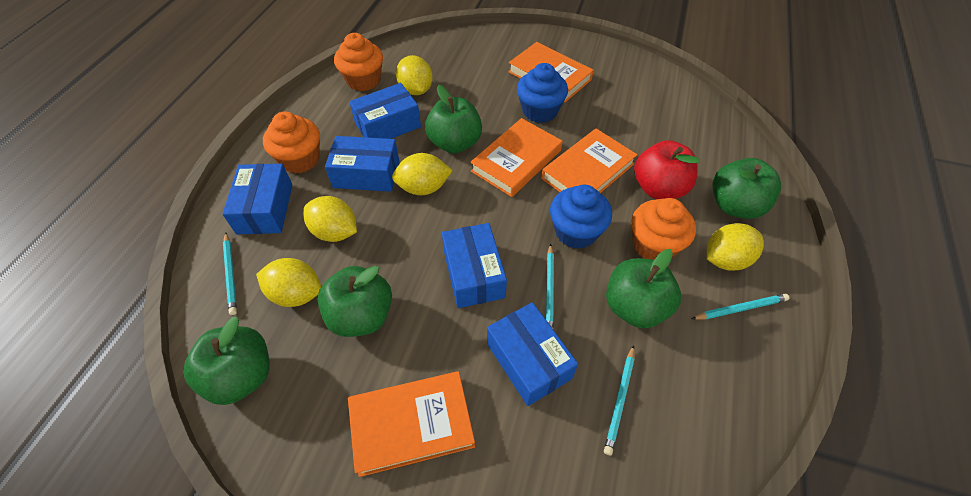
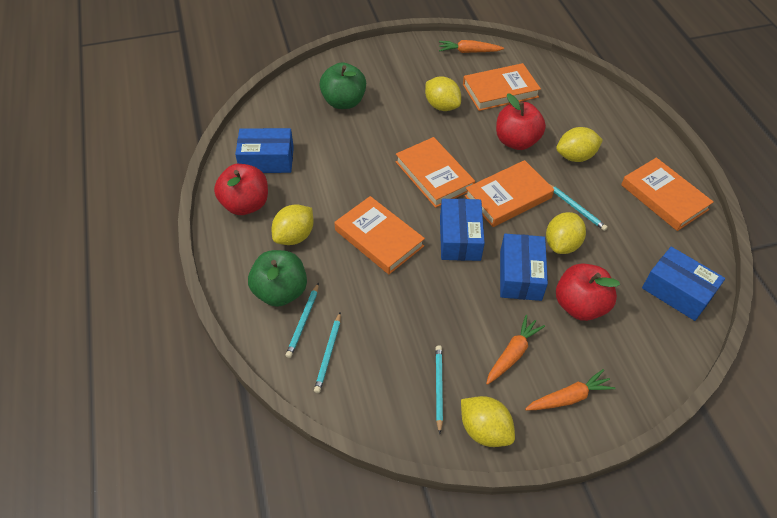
blue box: 5 -> 4
blue cupcake: 2 -> 0
green apple: 5 -> 2
orange book: 4 -> 5
orange carrot: 0 -> 3
orange cupcake: 3 -> 0
red apple: 1 -> 3

